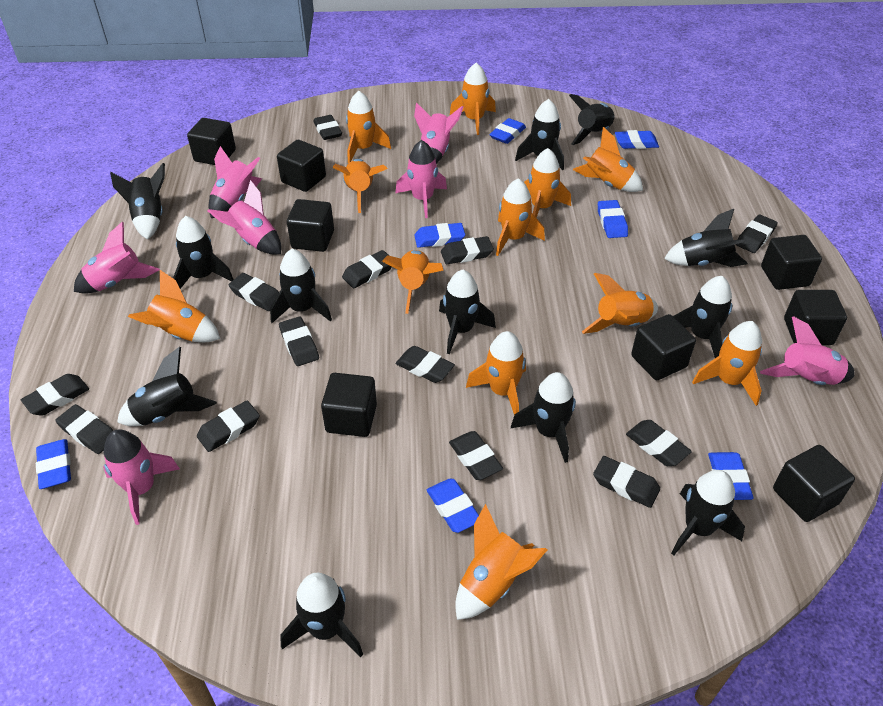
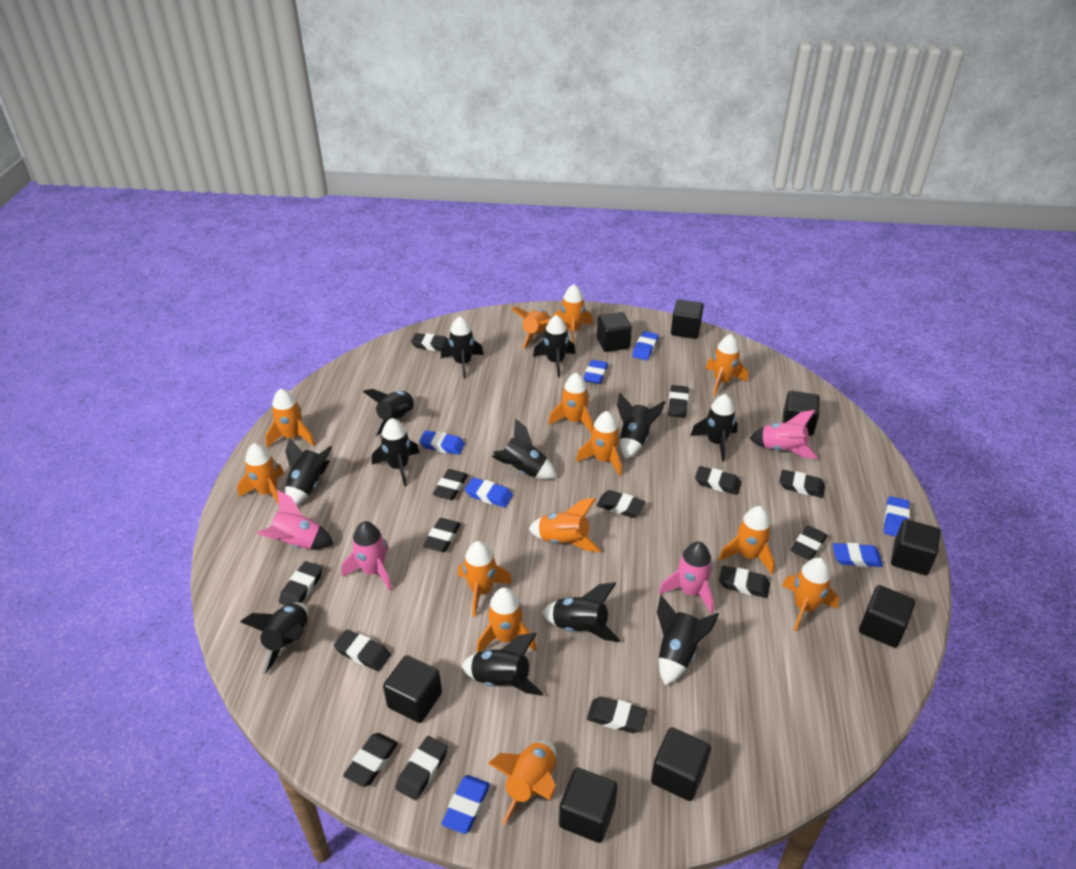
black eraser: 13 -> 14
orange rocket: 12 -> 13
pink rocket: 7 -> 4

